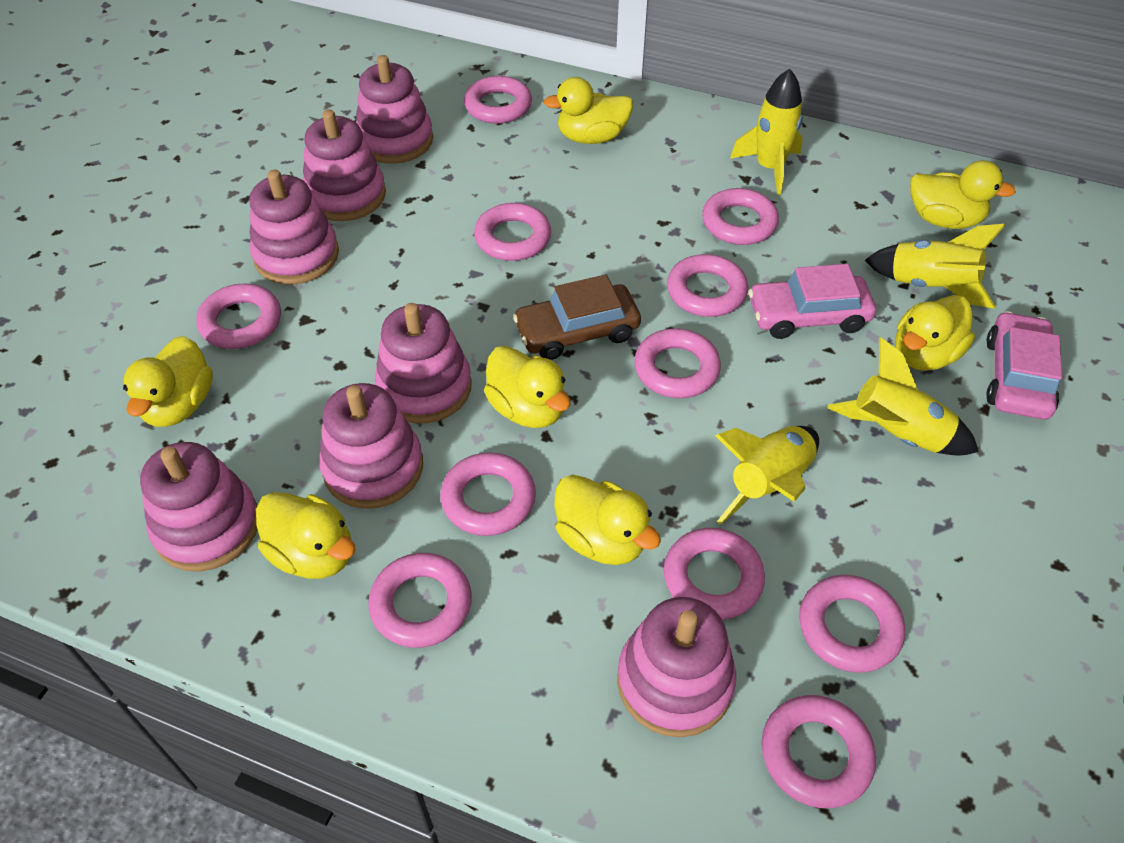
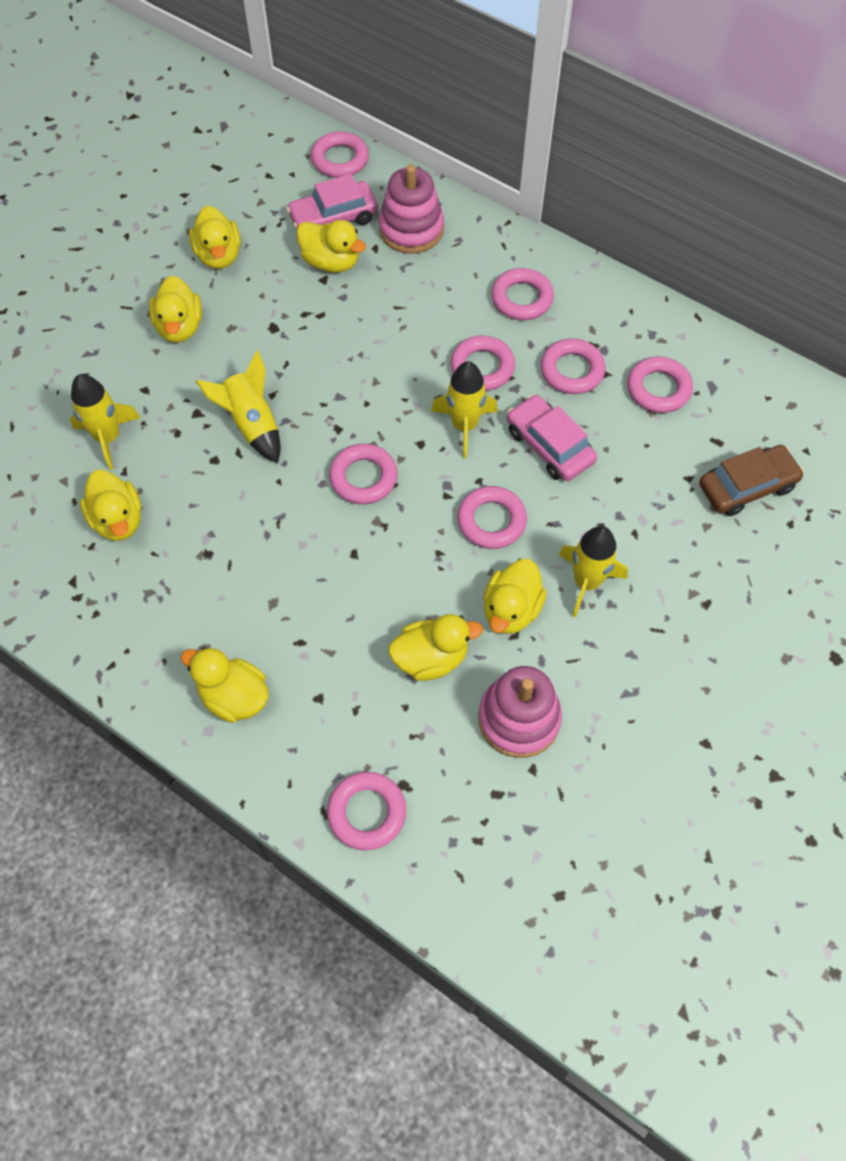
pink ring: 11 -> 8
pink stacking toy: 7 -> 2

